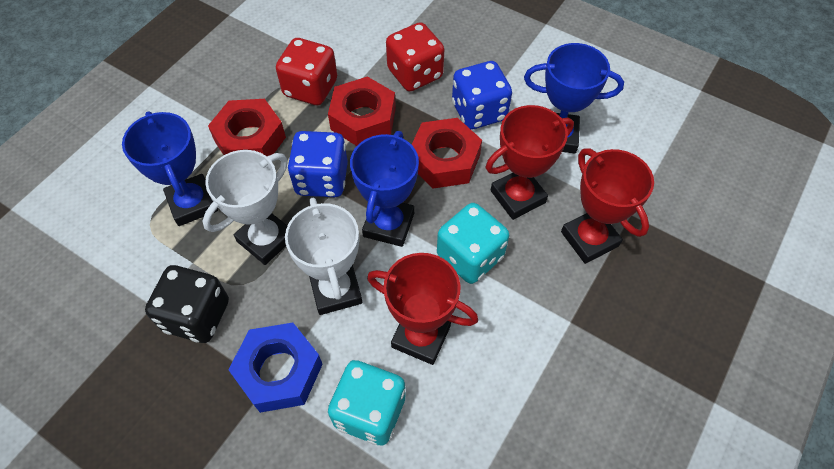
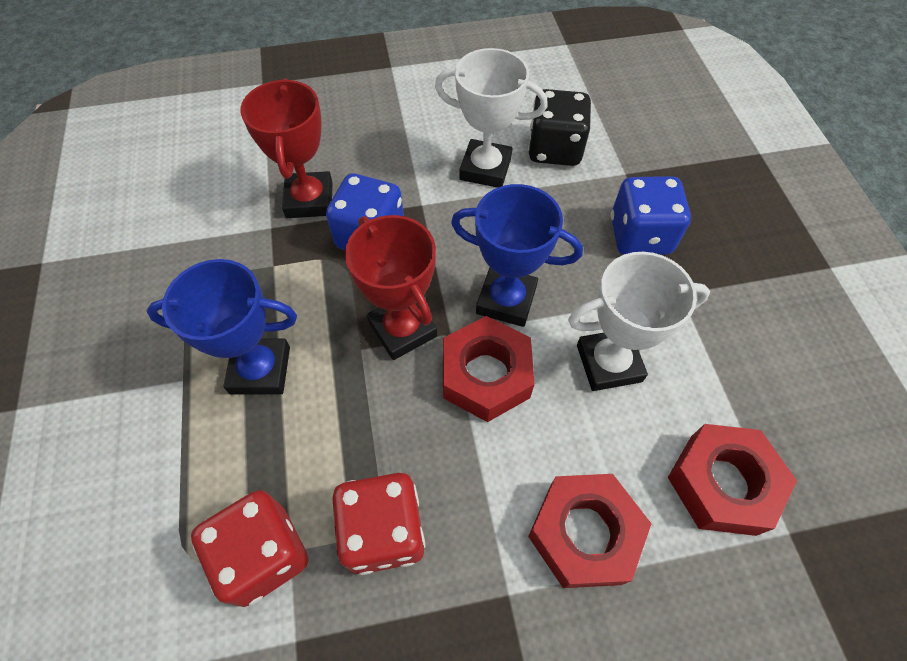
blue nut: 1 -> 0
blue trophy: 3 -> 2
red trophy: 3 -> 2
turquoise dice: 2 -> 0

